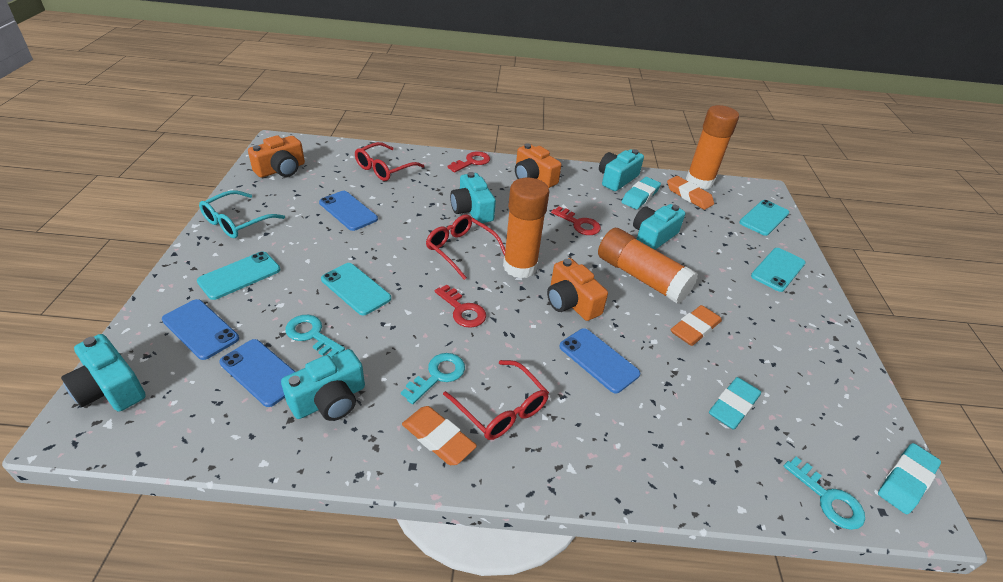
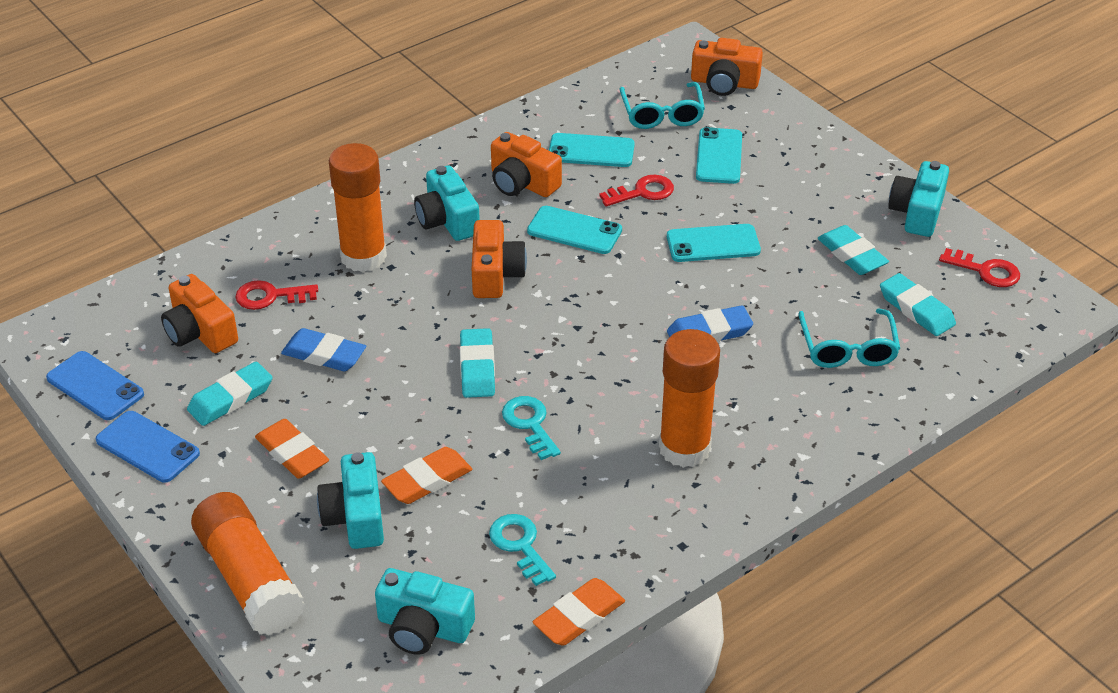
blue eraser: 0 -> 2
blue phone: 4 -> 2
orange camera: 3 -> 4
red glasses: 3 -> 0
turquoise camera: 5 -> 4
turquoise eraser: 3 -> 4
turquoise glasses: 1 -> 2
turquoise key: 3 -> 2

